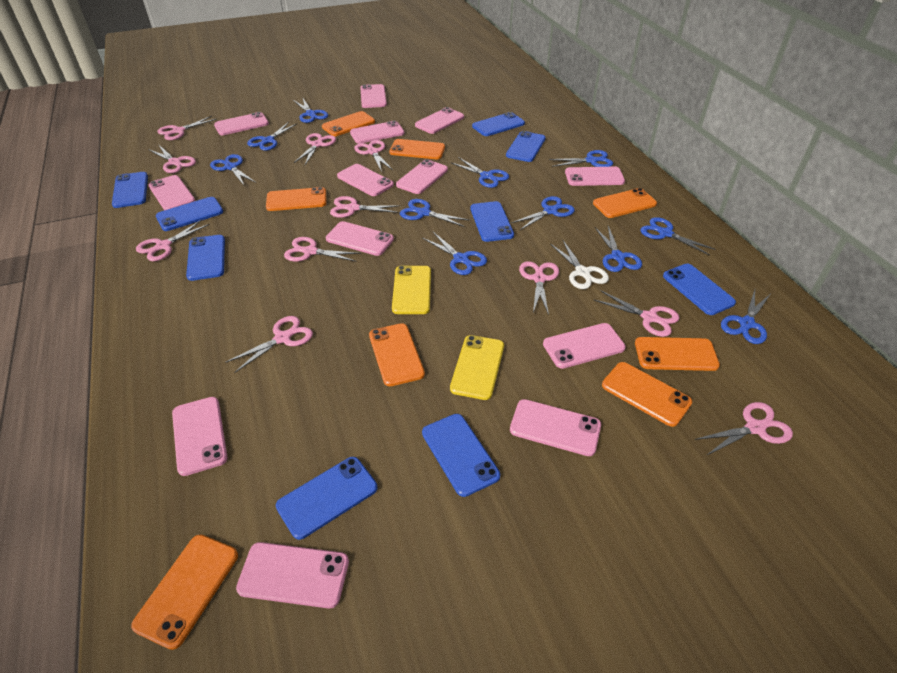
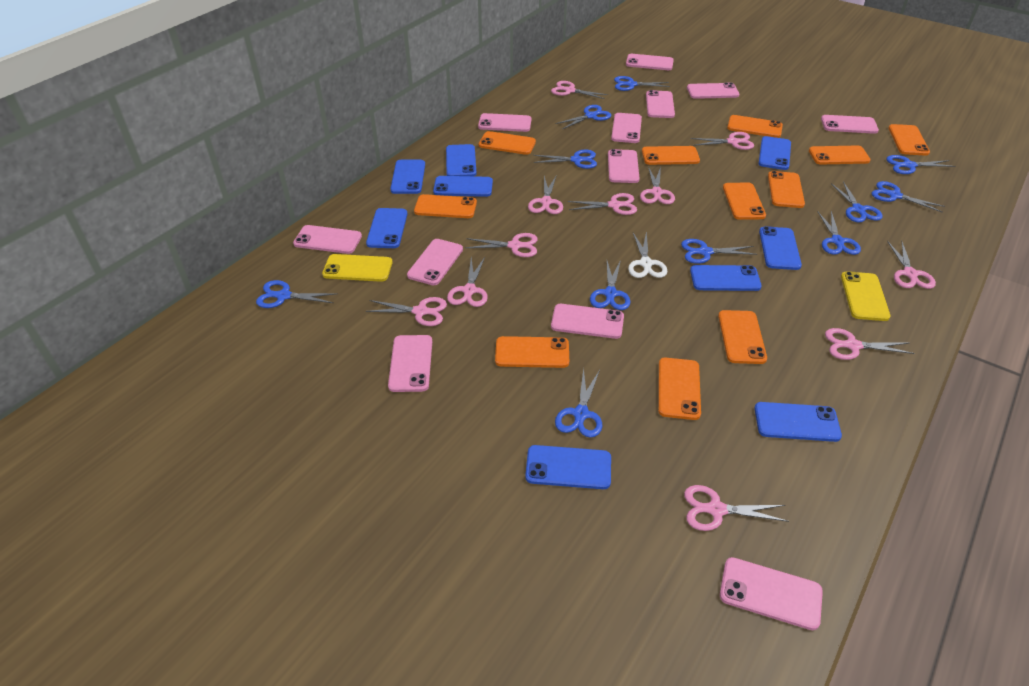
orange phone: 8 -> 11
pink phone: 13 -> 12

